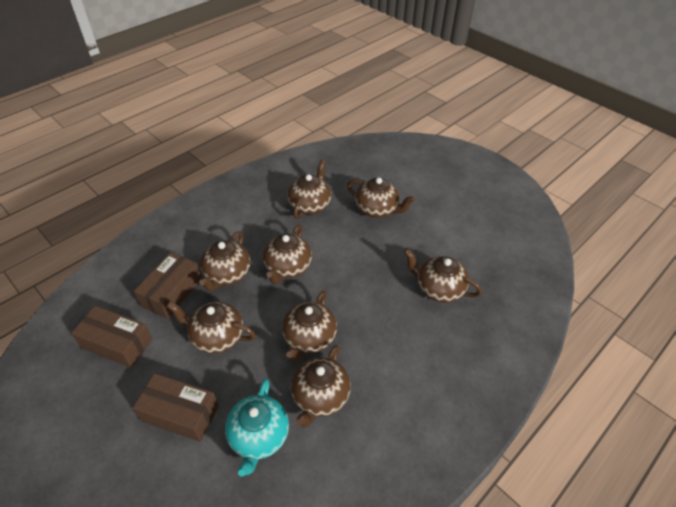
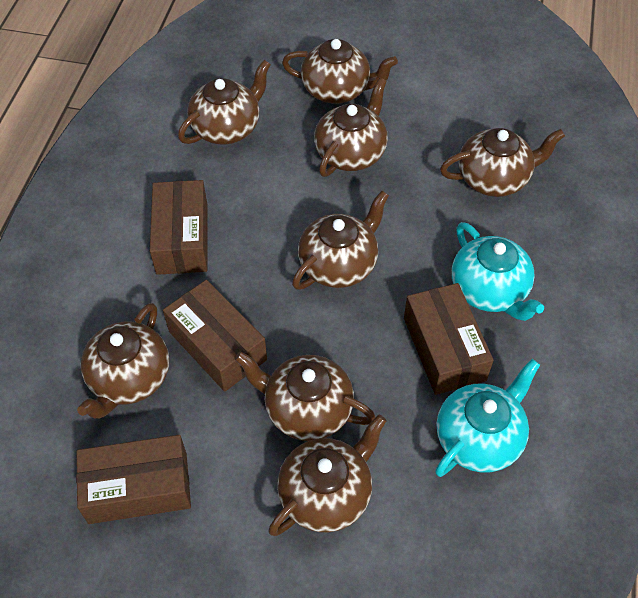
brown box: 3 -> 4
turquoise teapot: 1 -> 2

